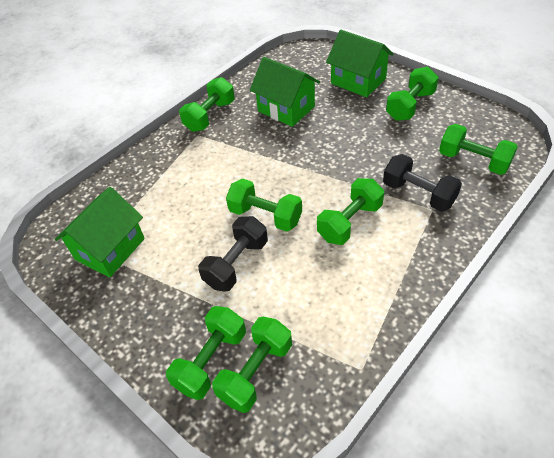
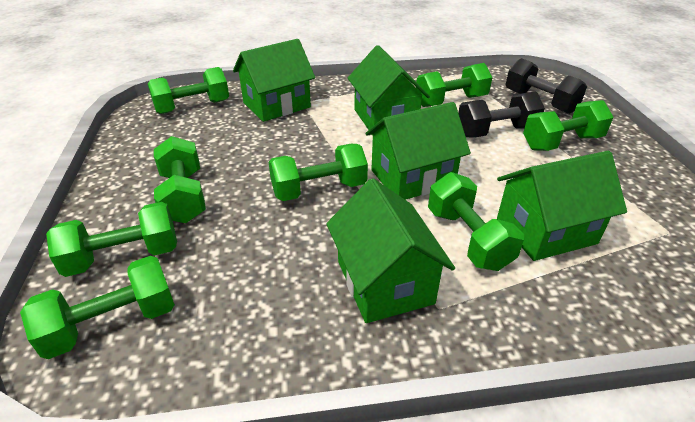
green dumbbell: 7 -> 8
green house: 3 -> 5

